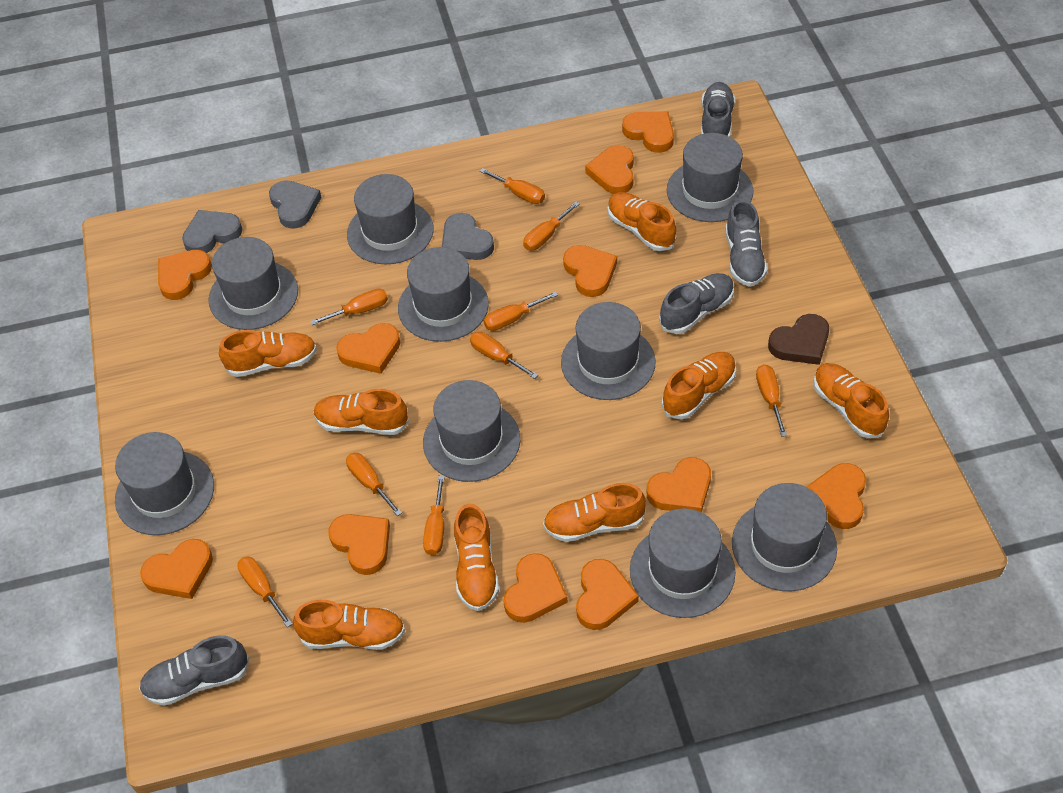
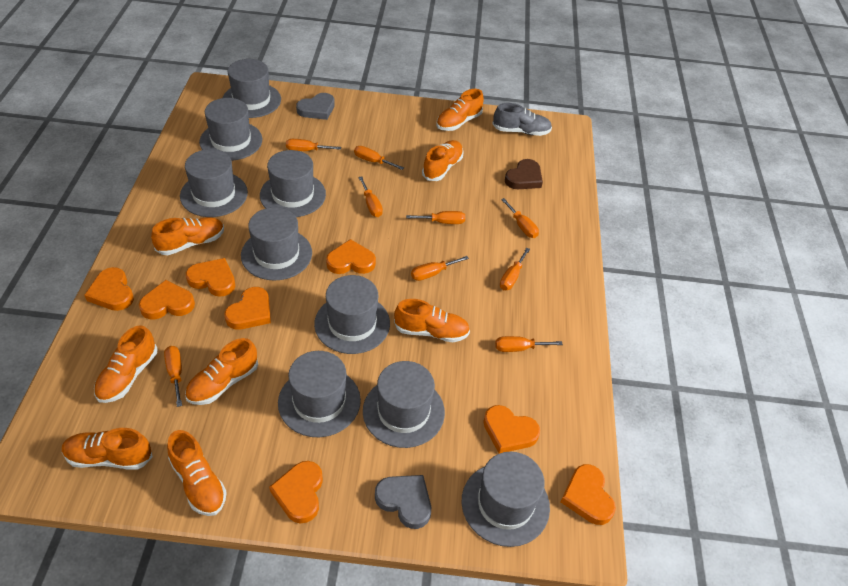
grey heart: 3 -> 2
grey shoe: 4 -> 1
orange heart: 11 -> 8

